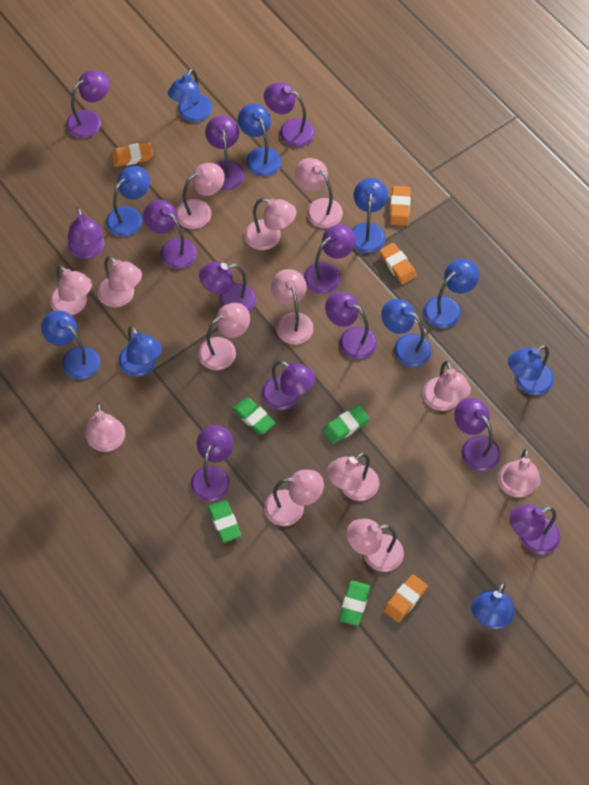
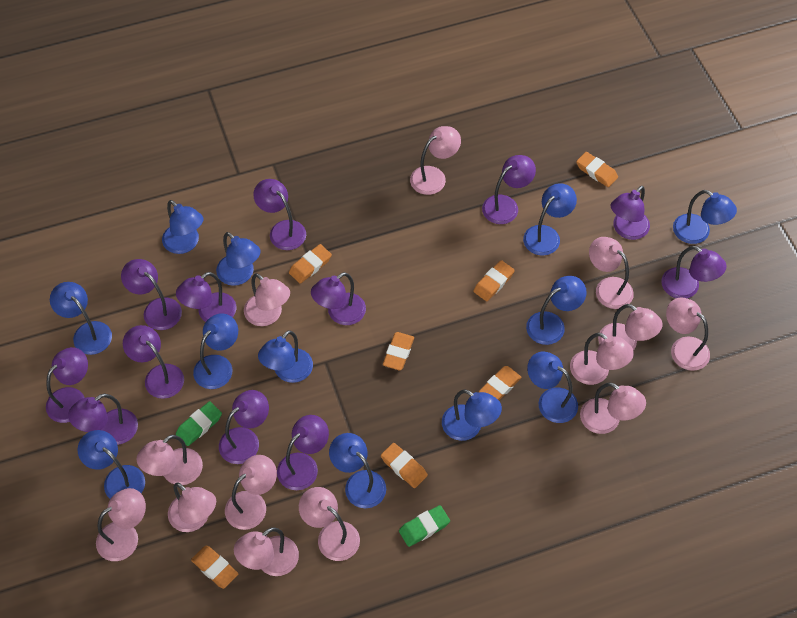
blue lamp: 10 -> 12
green eraser: 4 -> 2
orange eraser: 4 -> 7

